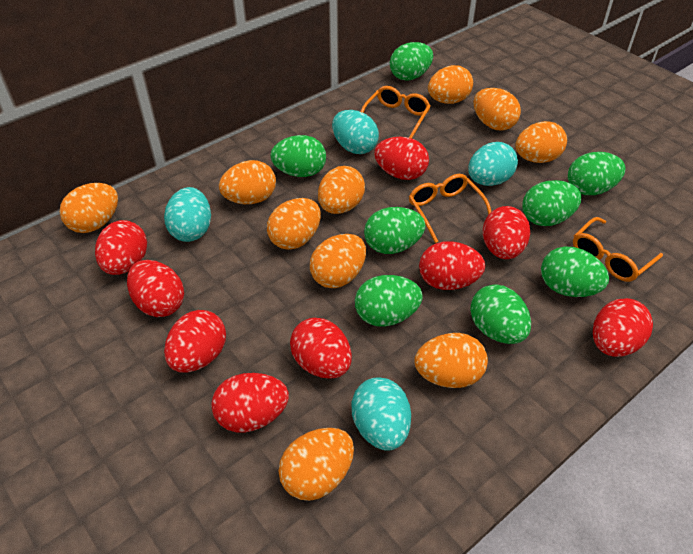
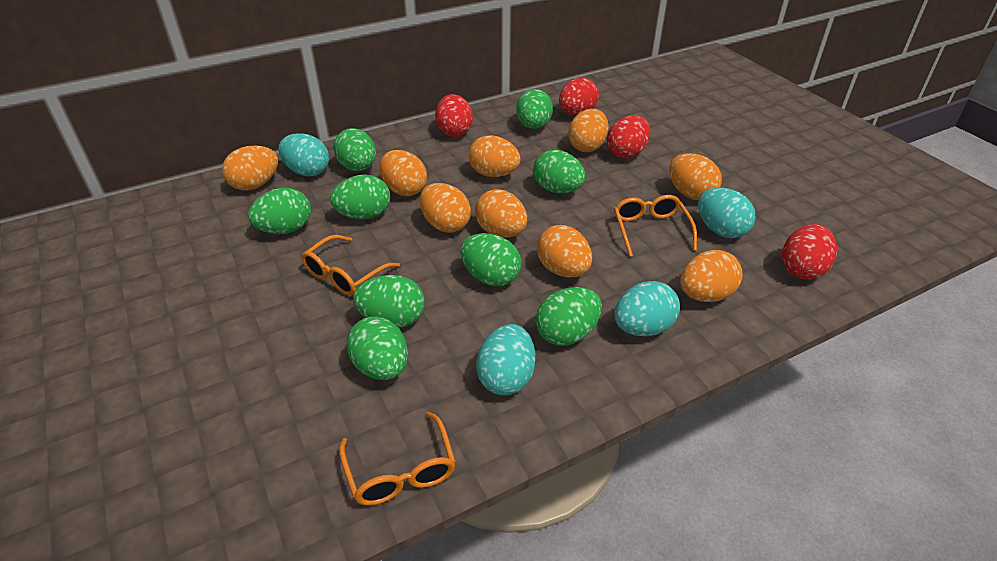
green egg: 8 -> 9
orange egg: 10 -> 9
red egg: 9 -> 4

